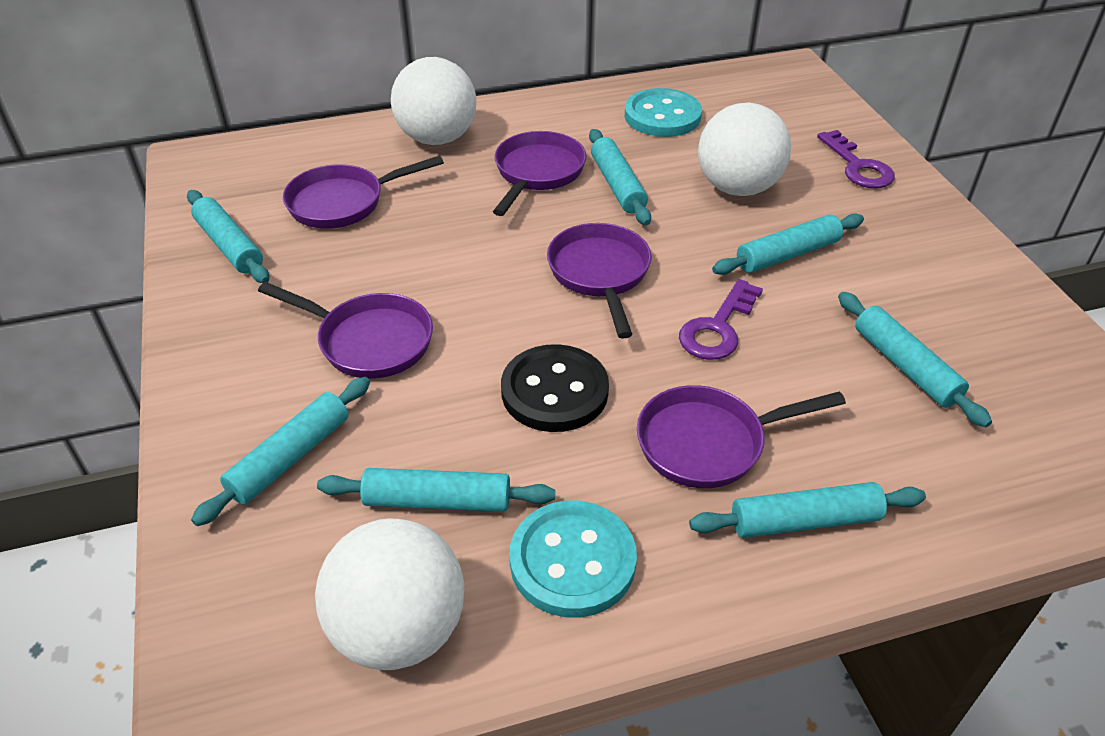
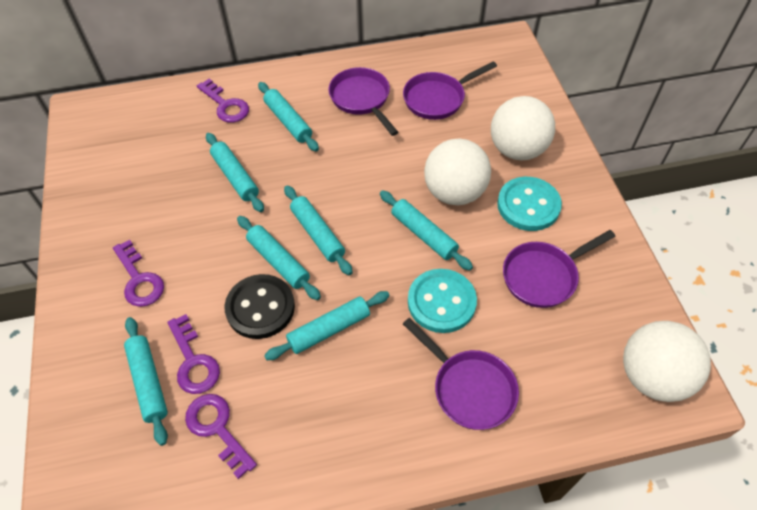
purple key: 2 -> 4
purple pan: 5 -> 4

